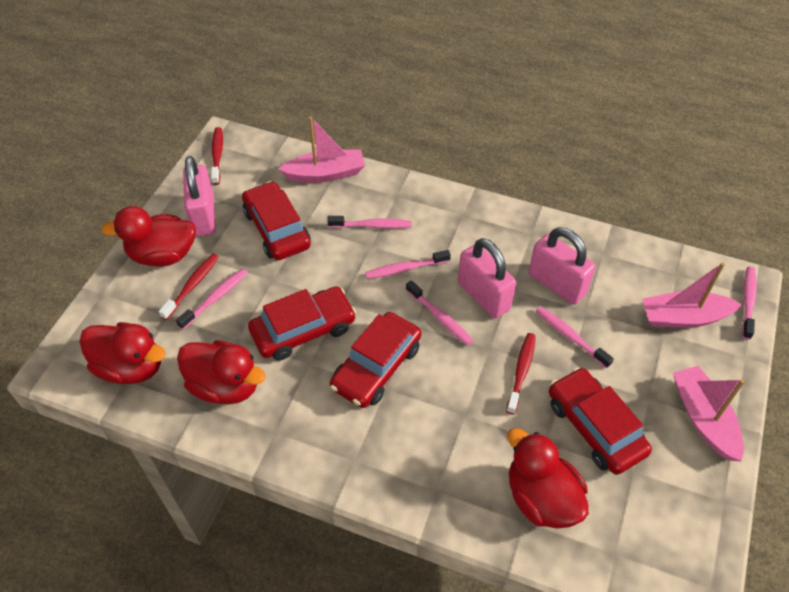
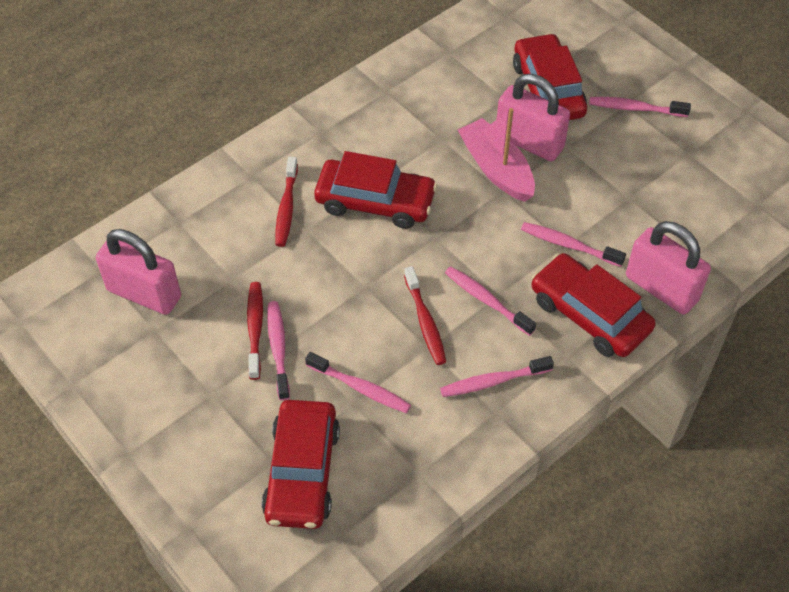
pink boat: 3 -> 1
red duck: 4 -> 0

